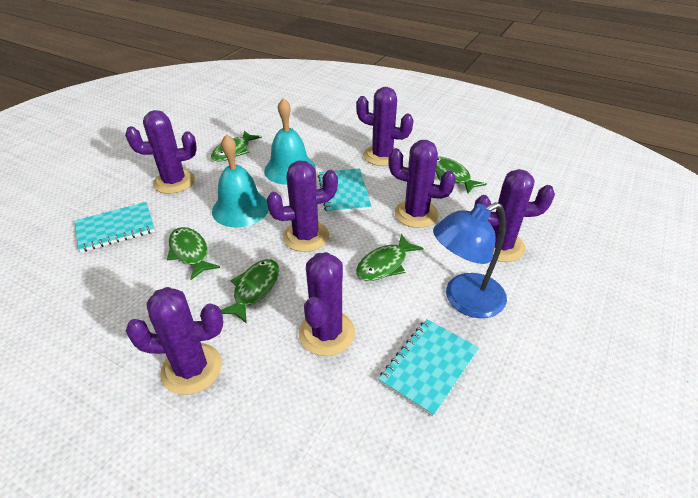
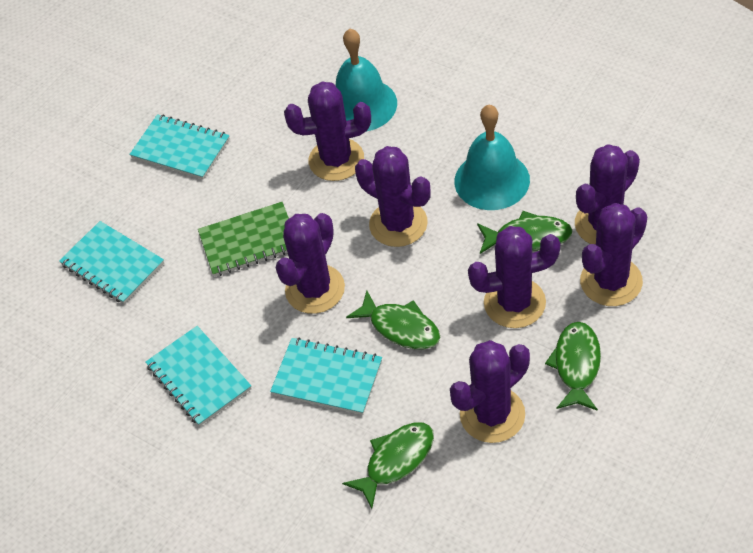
blue lamp: 1 -> 0
green fish: 5 -> 4
green notebook: 0 -> 1
turquoise notebook: 3 -> 4

